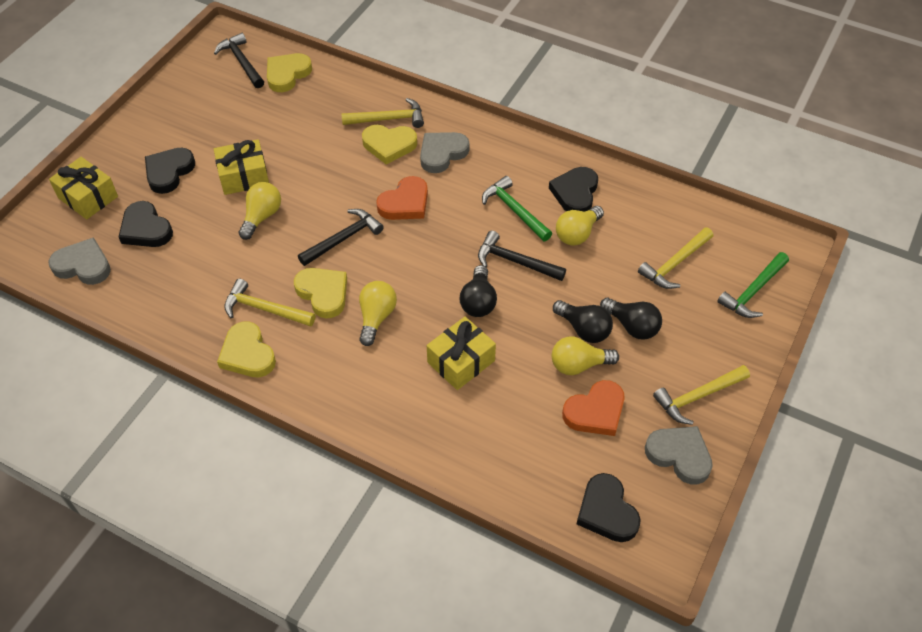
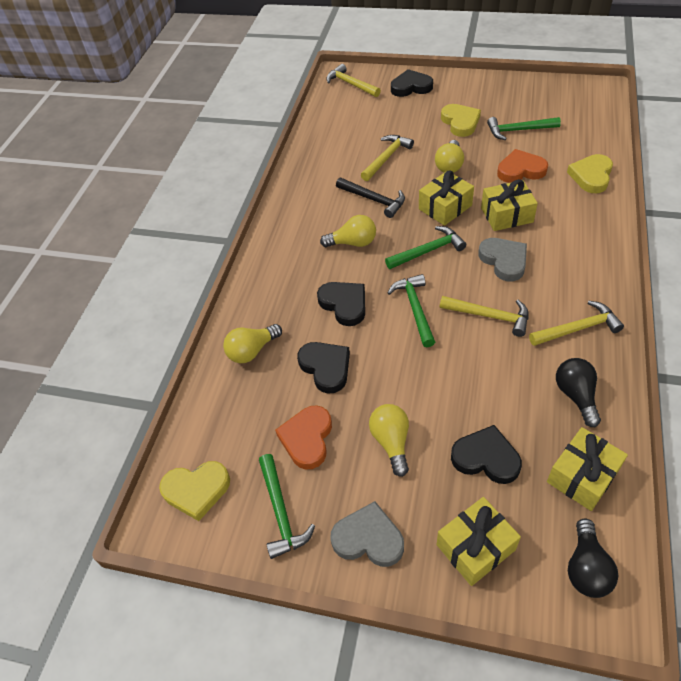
black hammer: 3 -> 1
black light bulb: 3 -> 2
green hammer: 2 -> 4
grey heart: 3 -> 2
yellow gift: 3 -> 4
yellow heart: 4 -> 3

